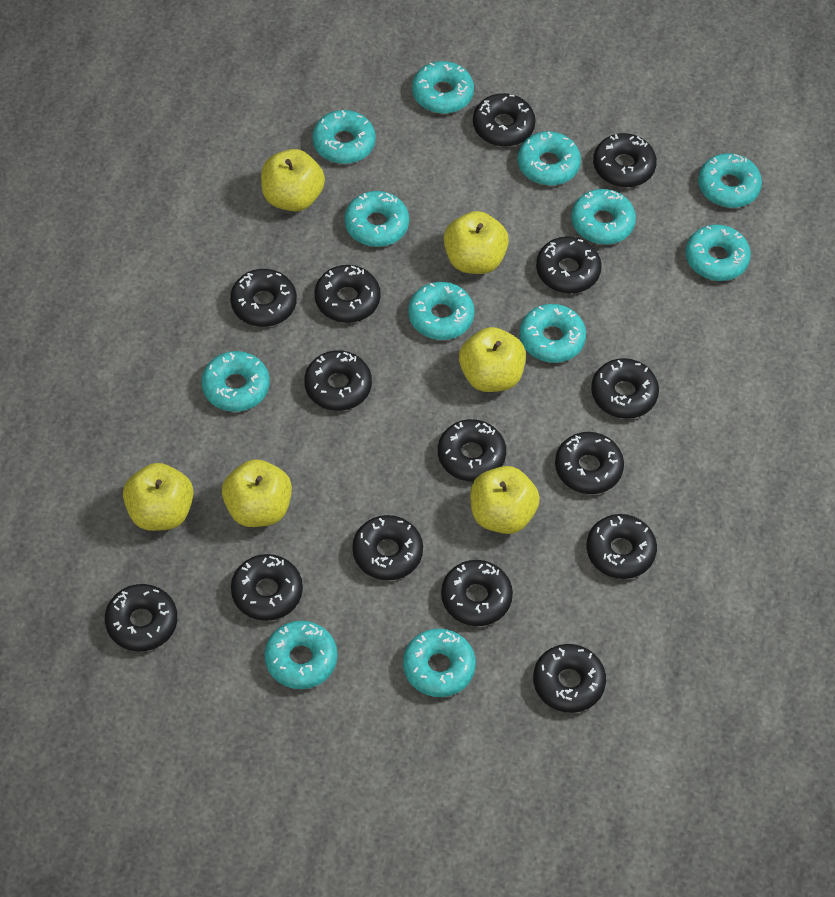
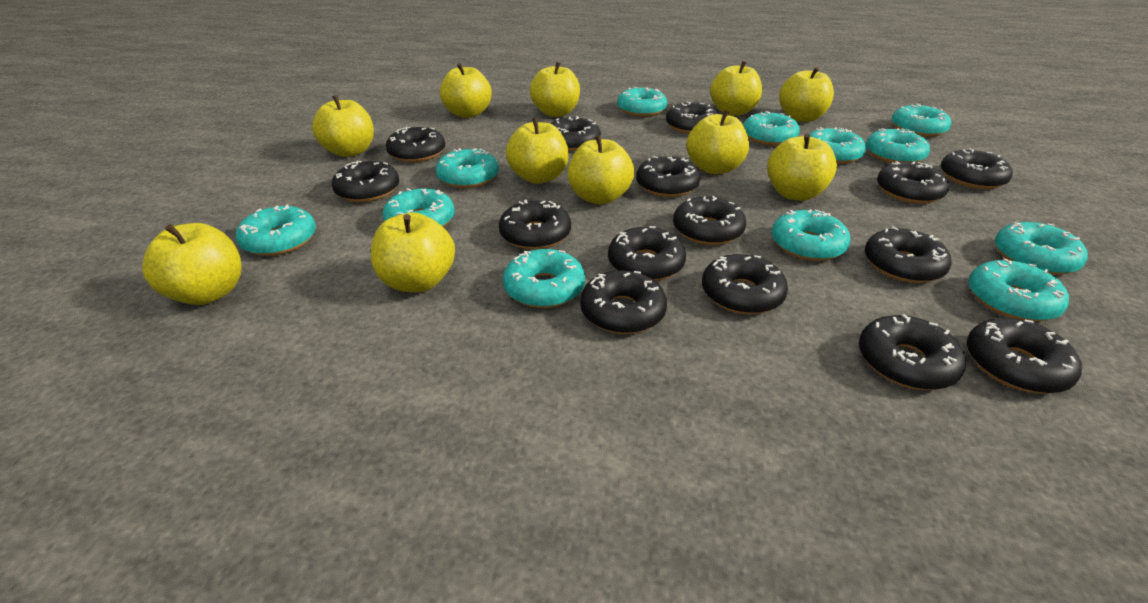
yellow apple: 6 -> 11

